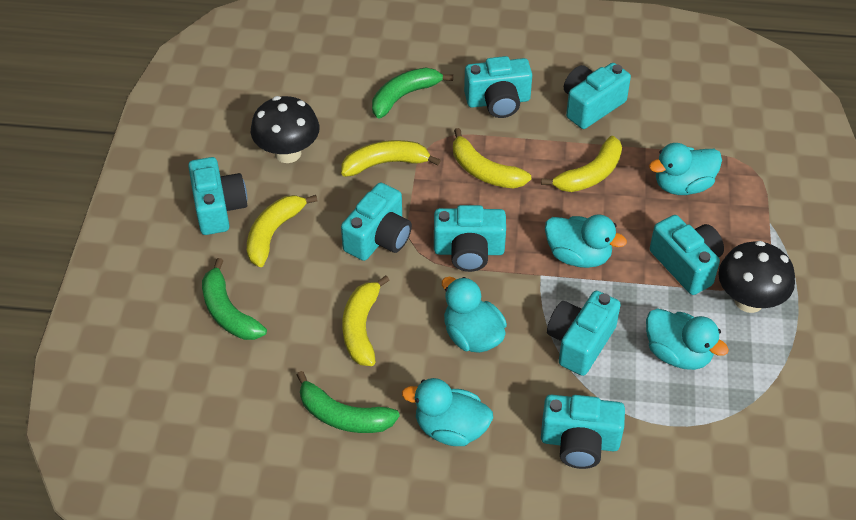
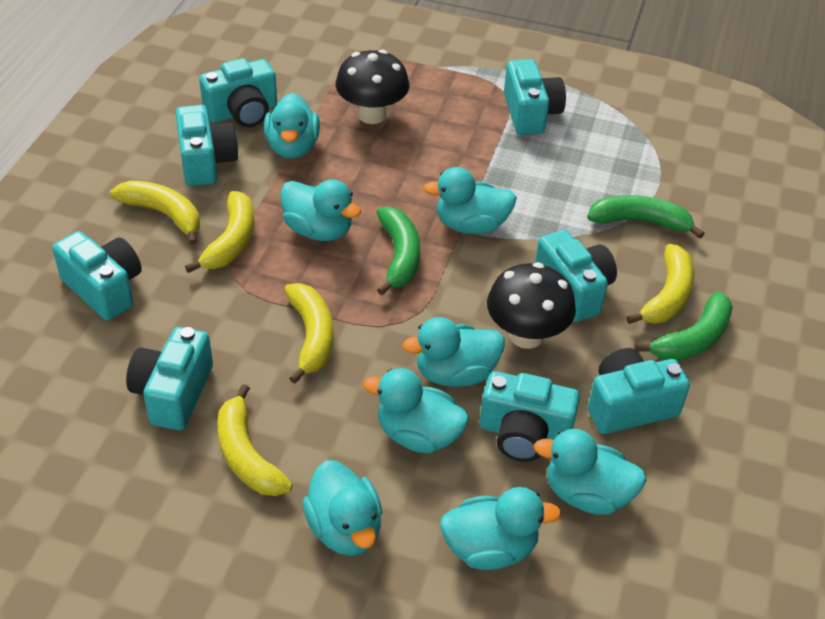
turquoise duck: 5 -> 8

